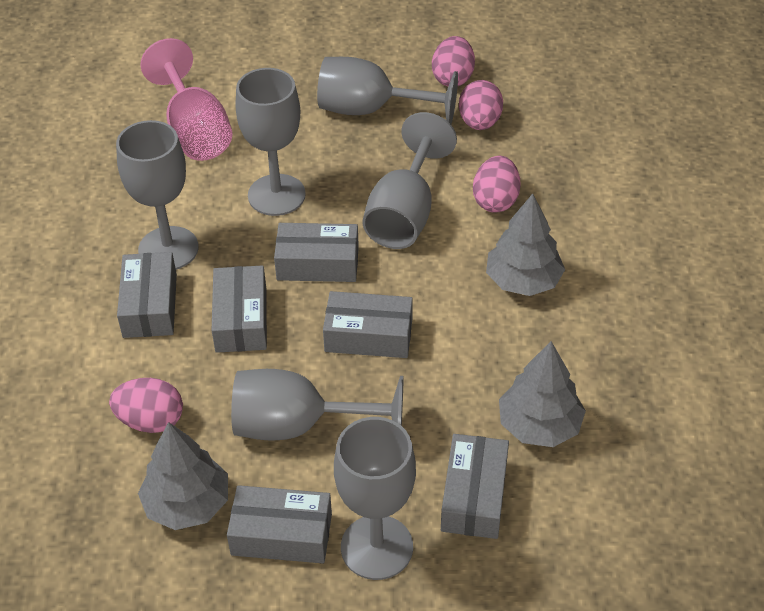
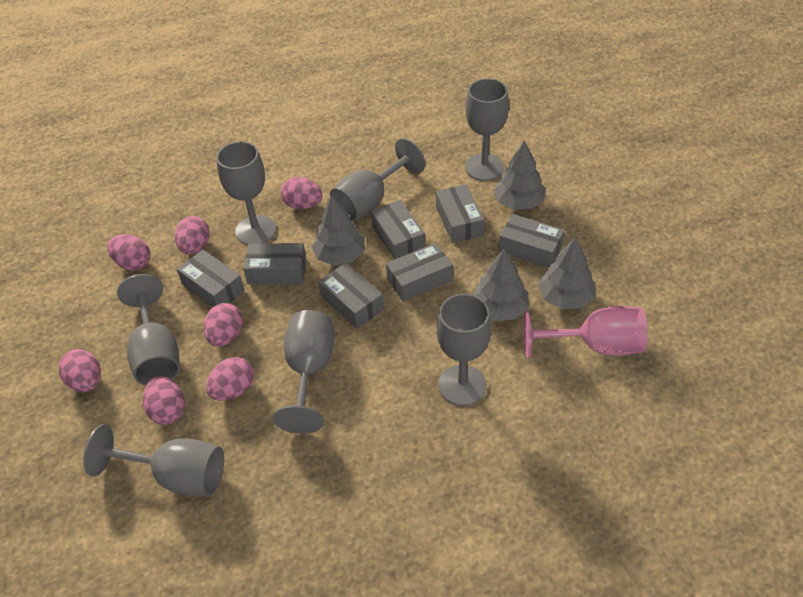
grey box: 6 -> 7
grey goblet: 6 -> 7
grey tree: 3 -> 4
pink egg: 4 -> 7

